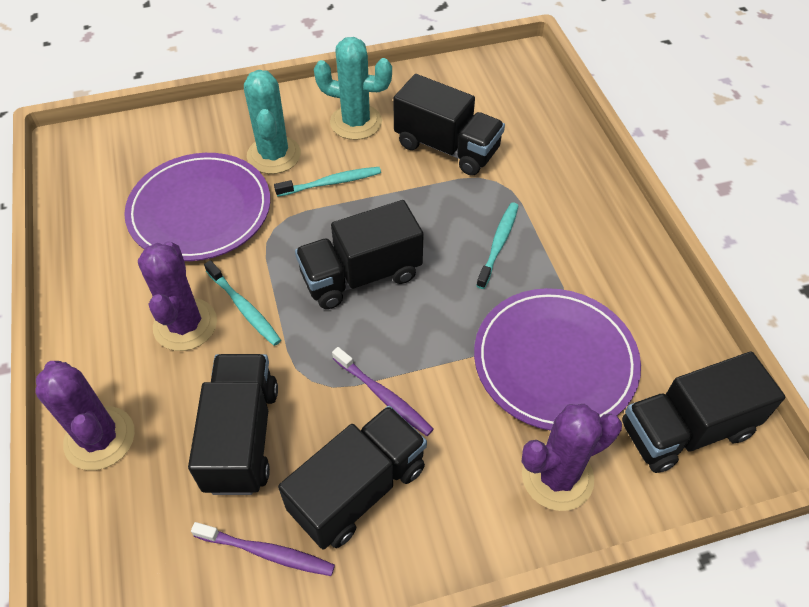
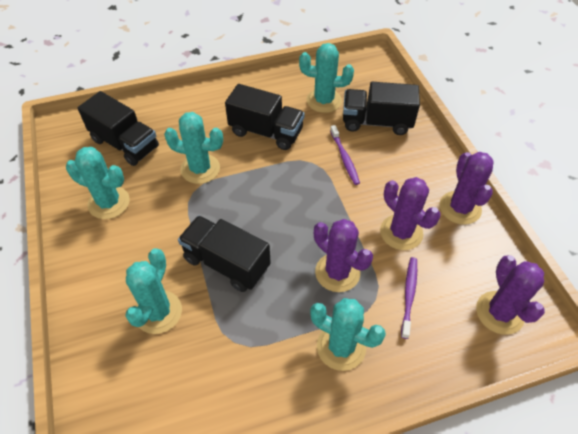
black truck: 5 -> 4
purple cactus: 3 -> 4
purple plate: 2 -> 0
turquoise cactus: 2 -> 5
turquoise toothbrush: 3 -> 0

